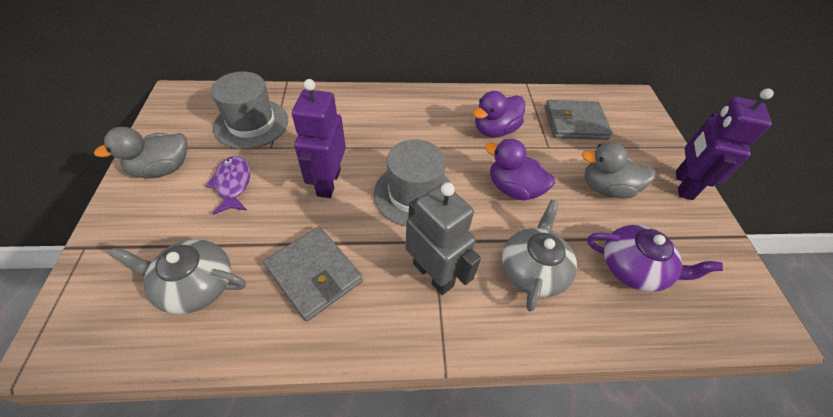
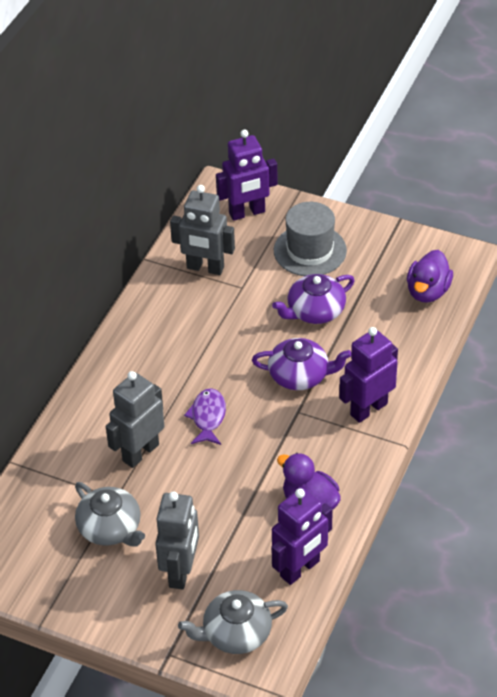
grey duck: 2 -> 0
grey hat: 2 -> 1
grey robot: 1 -> 3
grey wallet: 2 -> 0
purple robot: 2 -> 3
purple teapot: 1 -> 2

